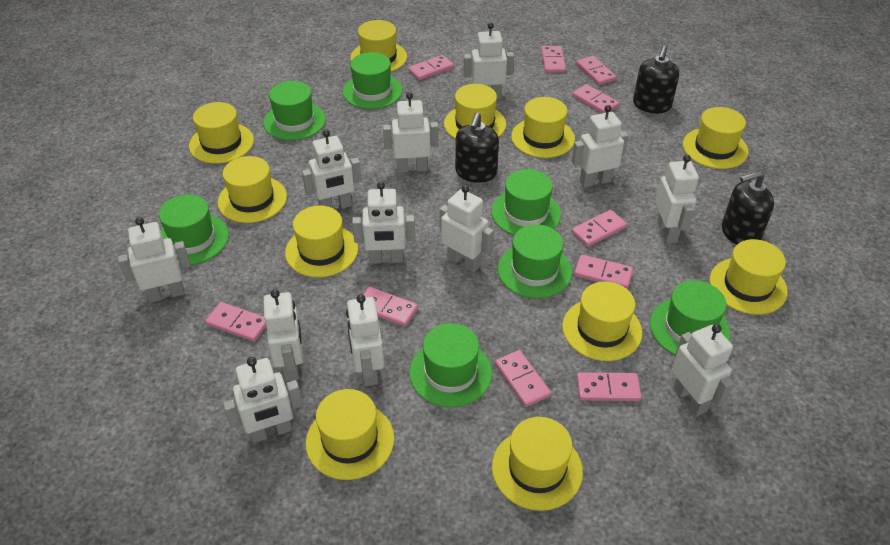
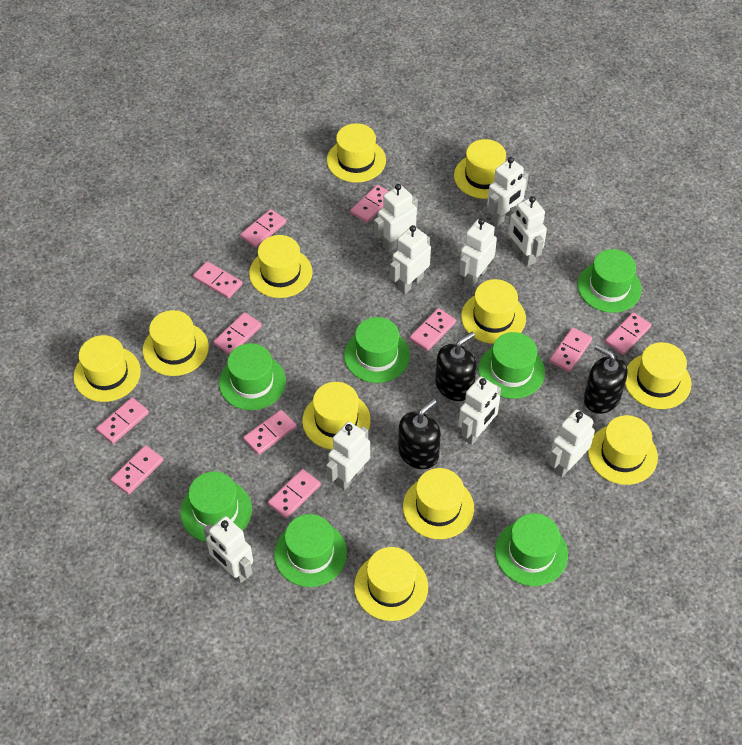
pink domino: 10 -> 11
white robot: 12 -> 9

